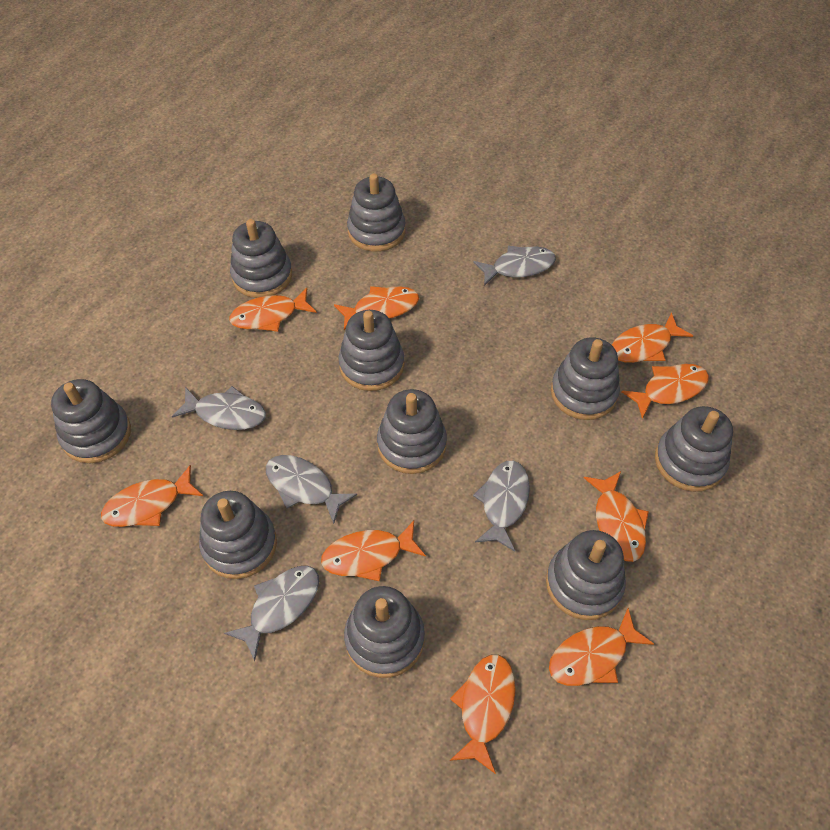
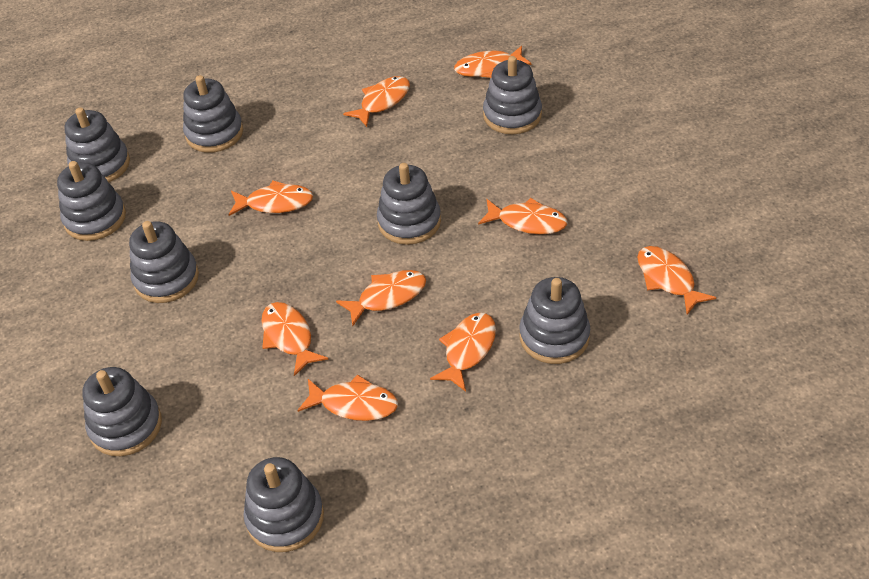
grey fish: 5 -> 0
grey stacking toy: 10 -> 9

